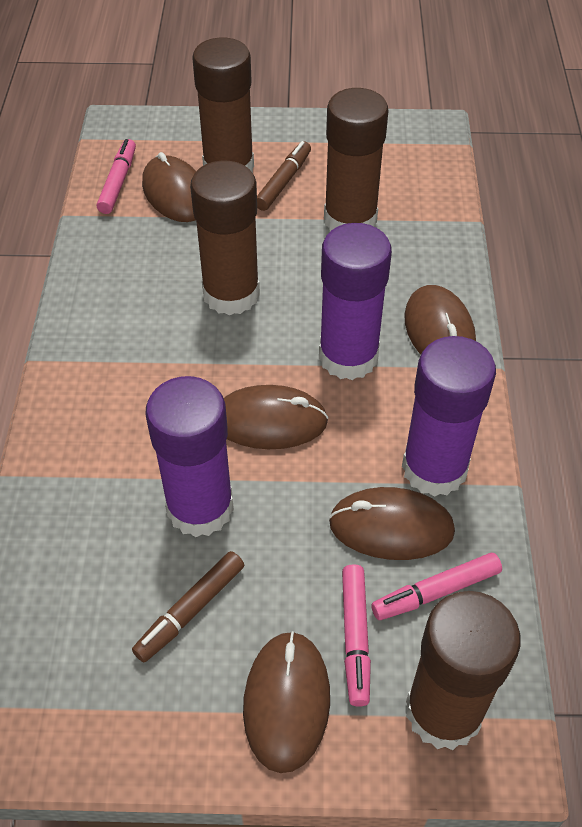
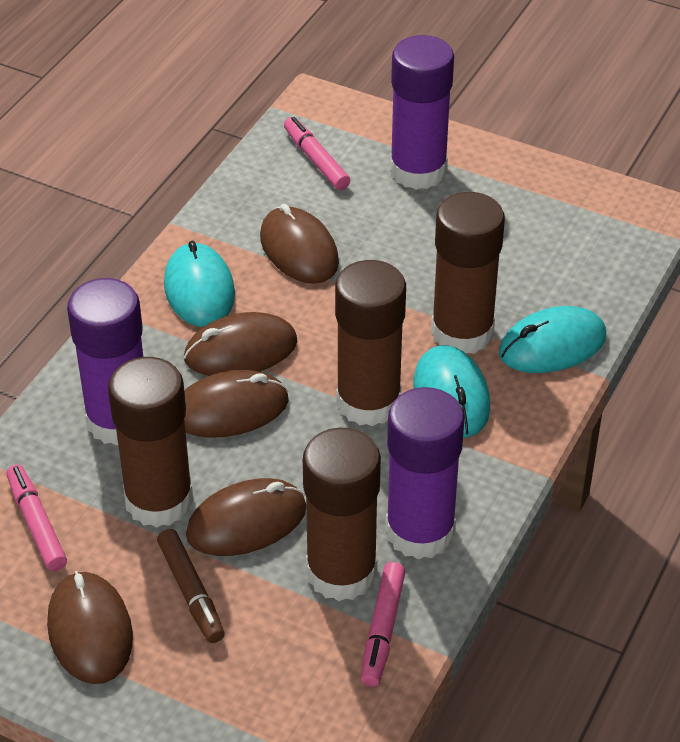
brown marker: 2 -> 1
turquoise mouse: 0 -> 3

